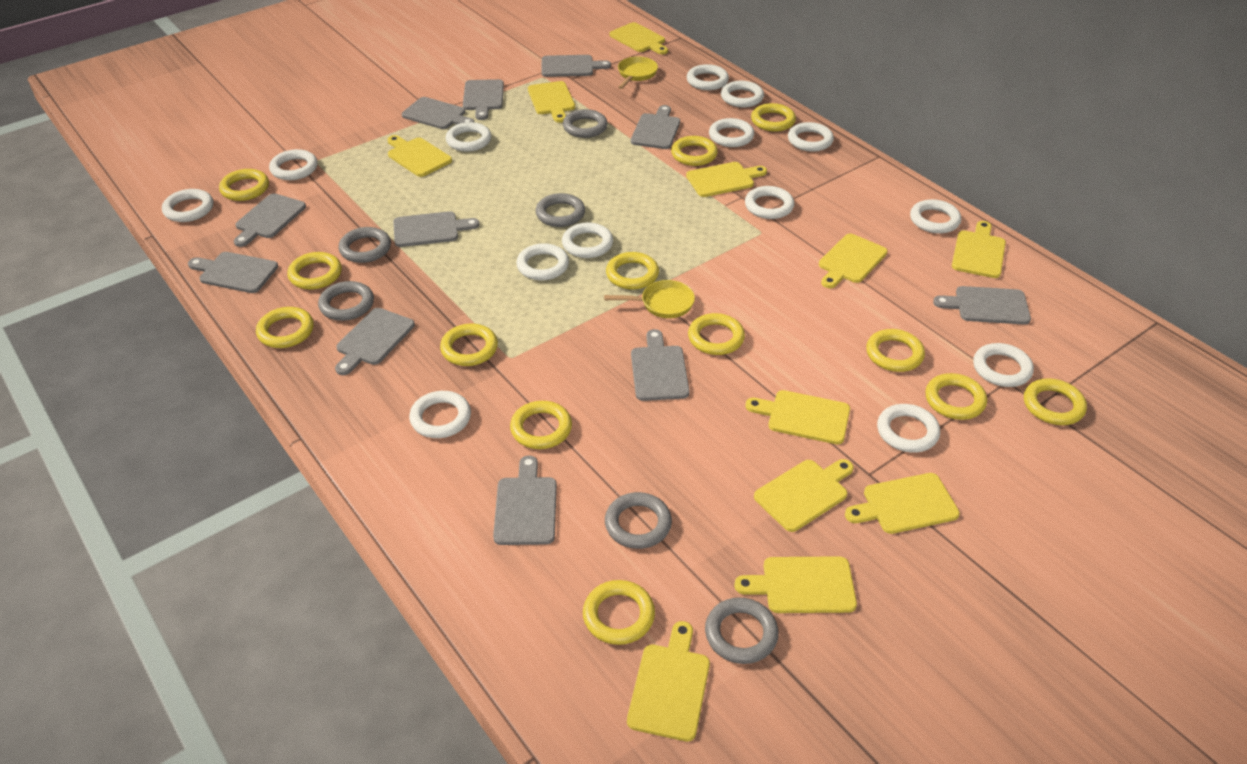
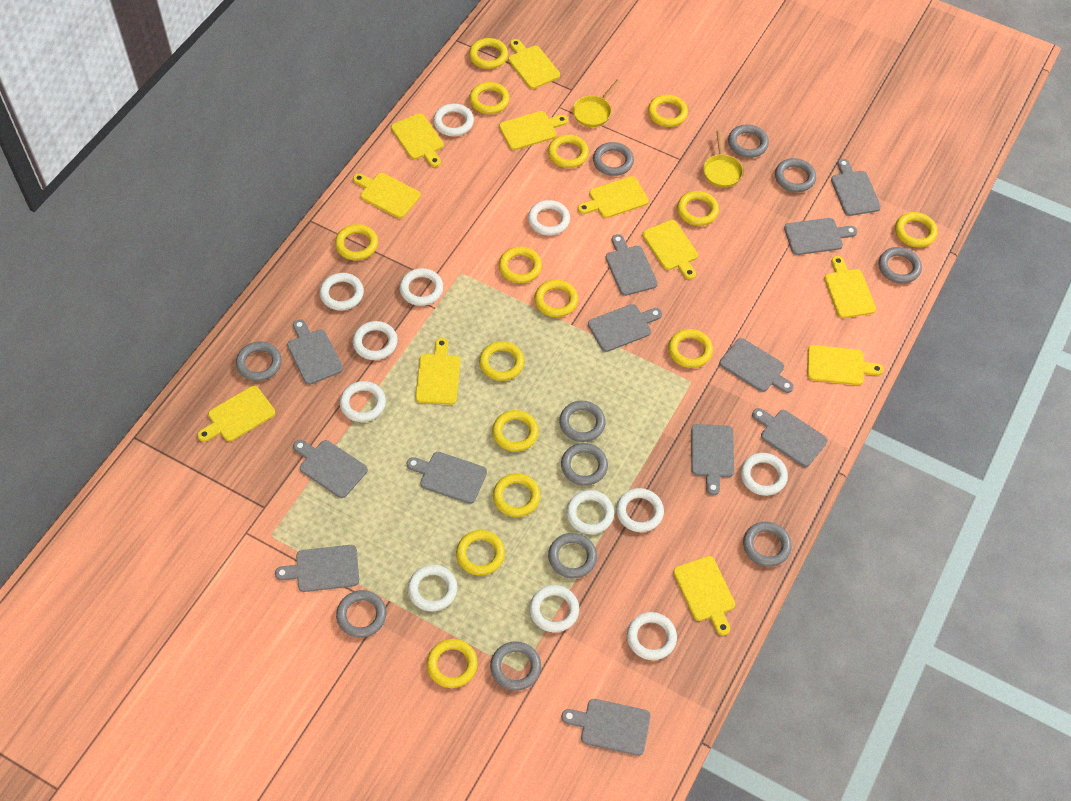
grey cutting board: 11 -> 12
grey ring: 6 -> 11
white ring: 14 -> 12
yellow ring: 13 -> 15

